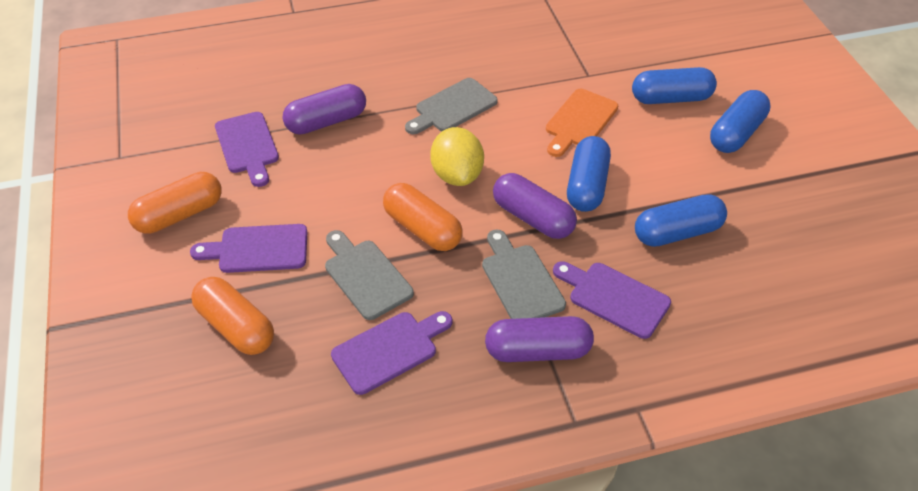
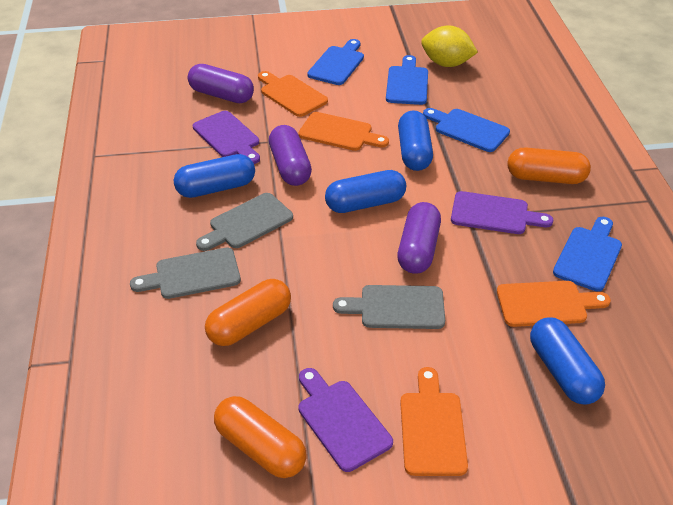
blue cutting board: 0 -> 4
orange cutting board: 1 -> 4
purple cutting board: 4 -> 3

